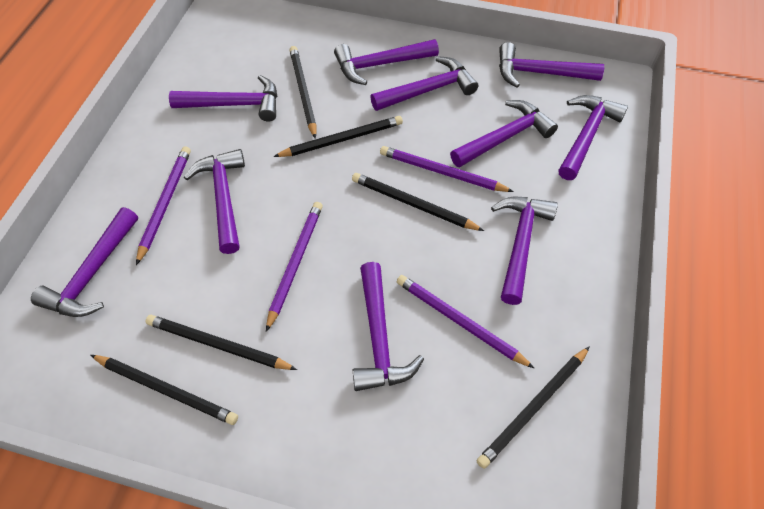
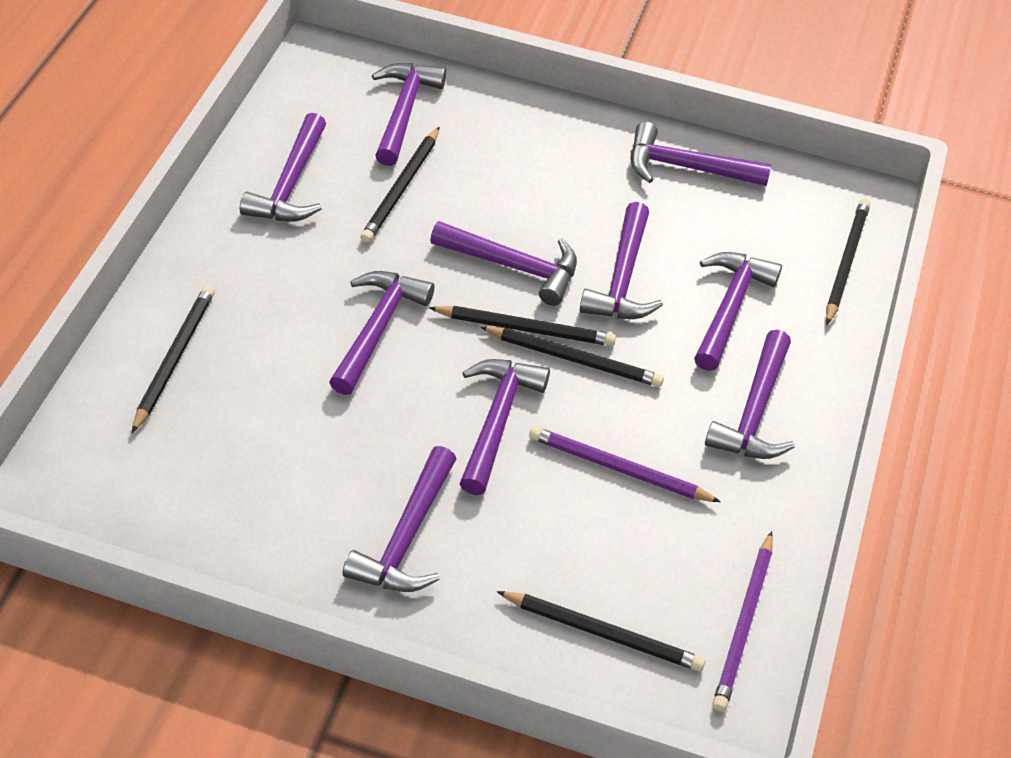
purple pencil: 4 -> 2

